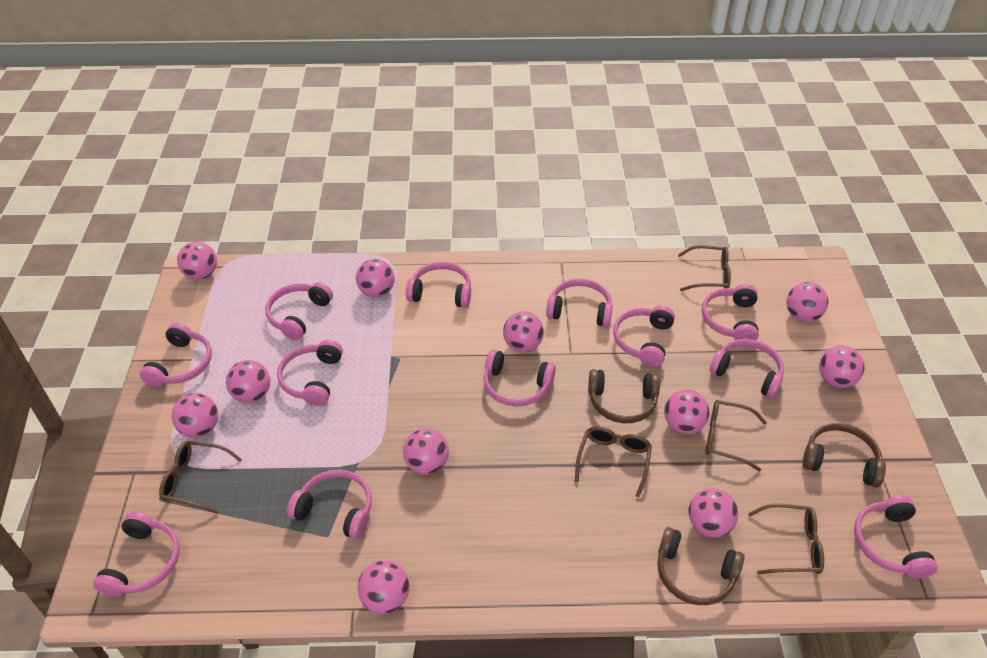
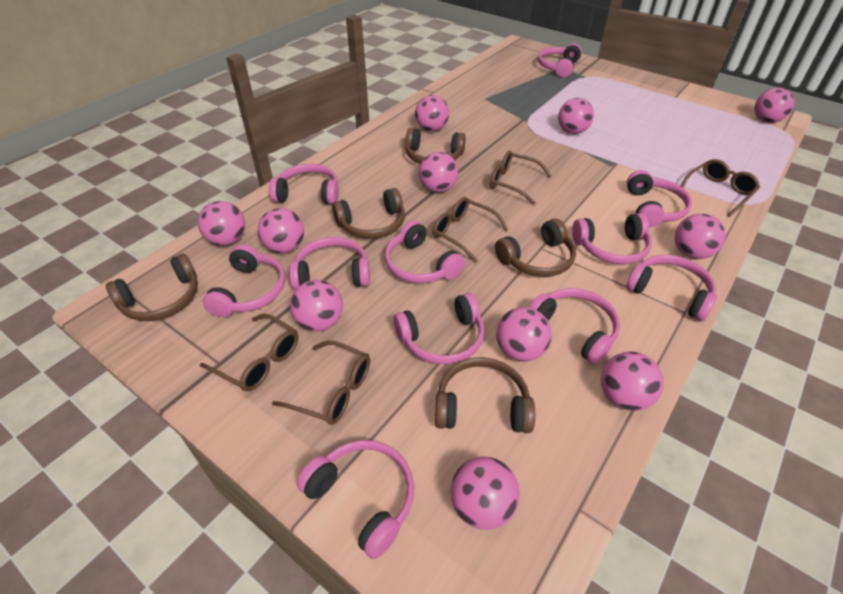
brown headphones: 3 -> 5
pink headphones: 12 -> 11

